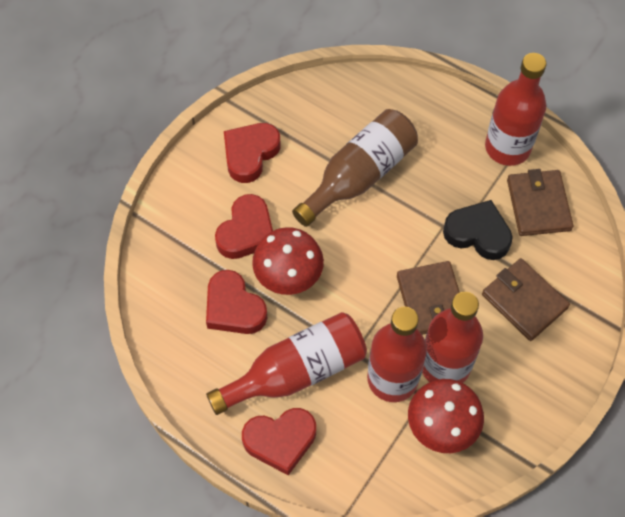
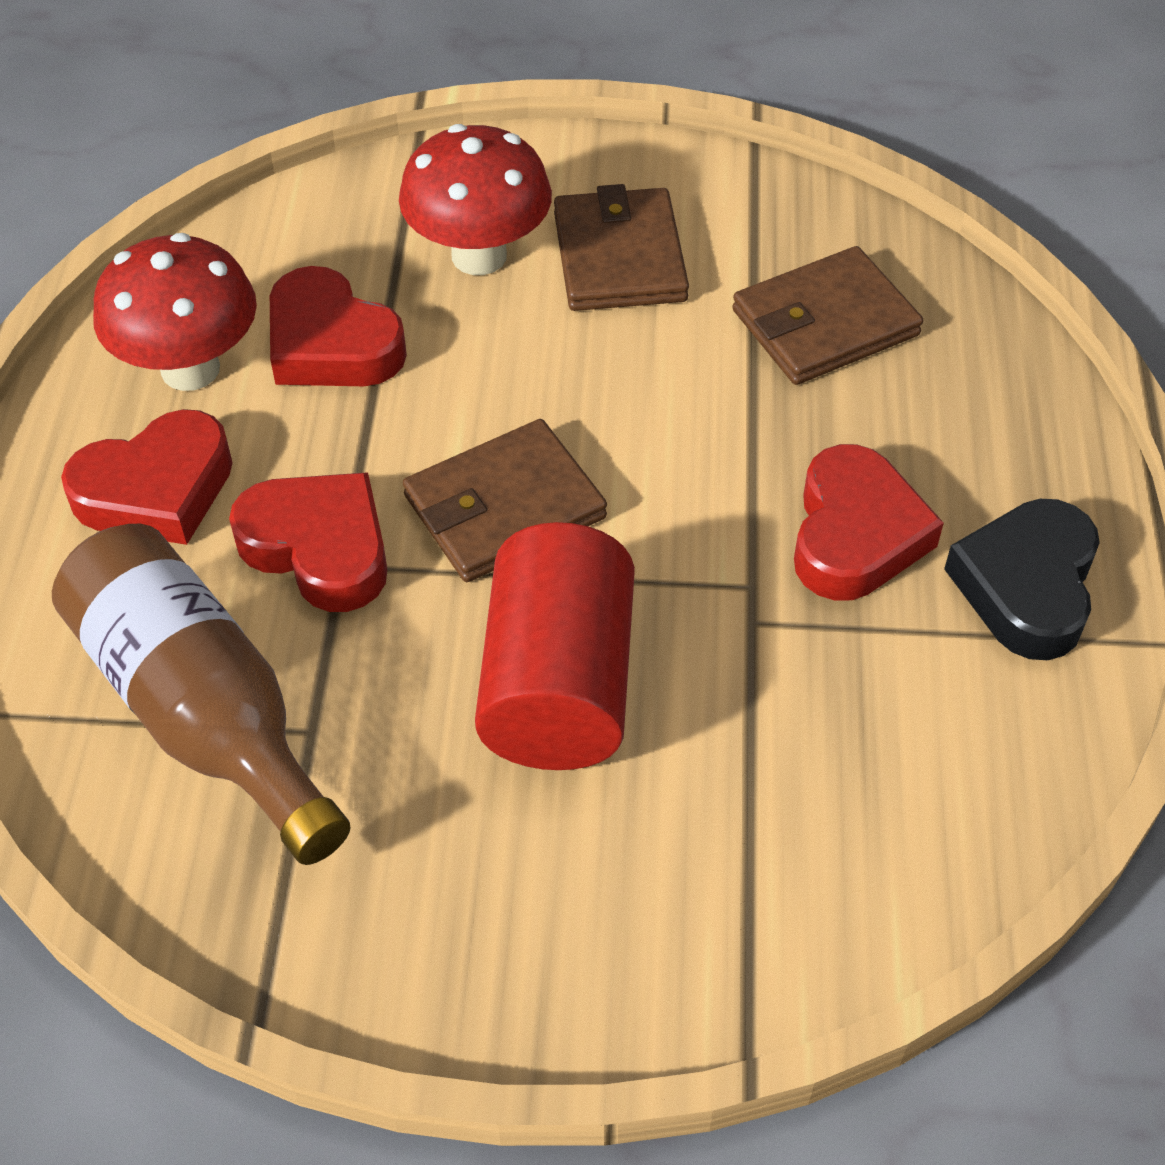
red bottle: 4 -> 0
red cylinder: 0 -> 1

